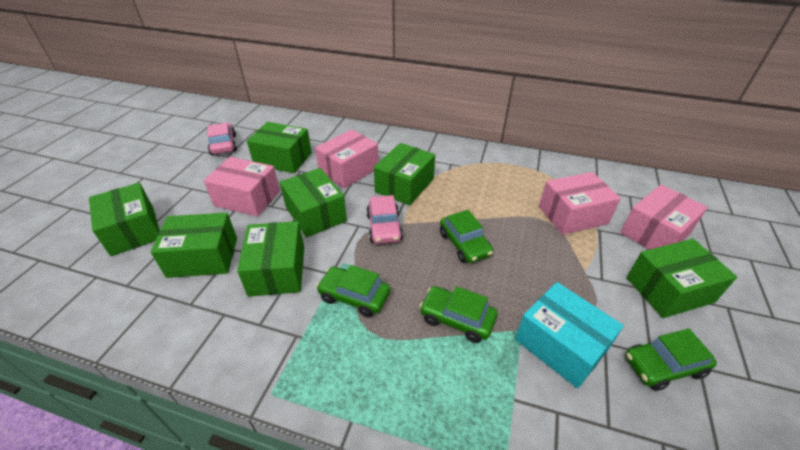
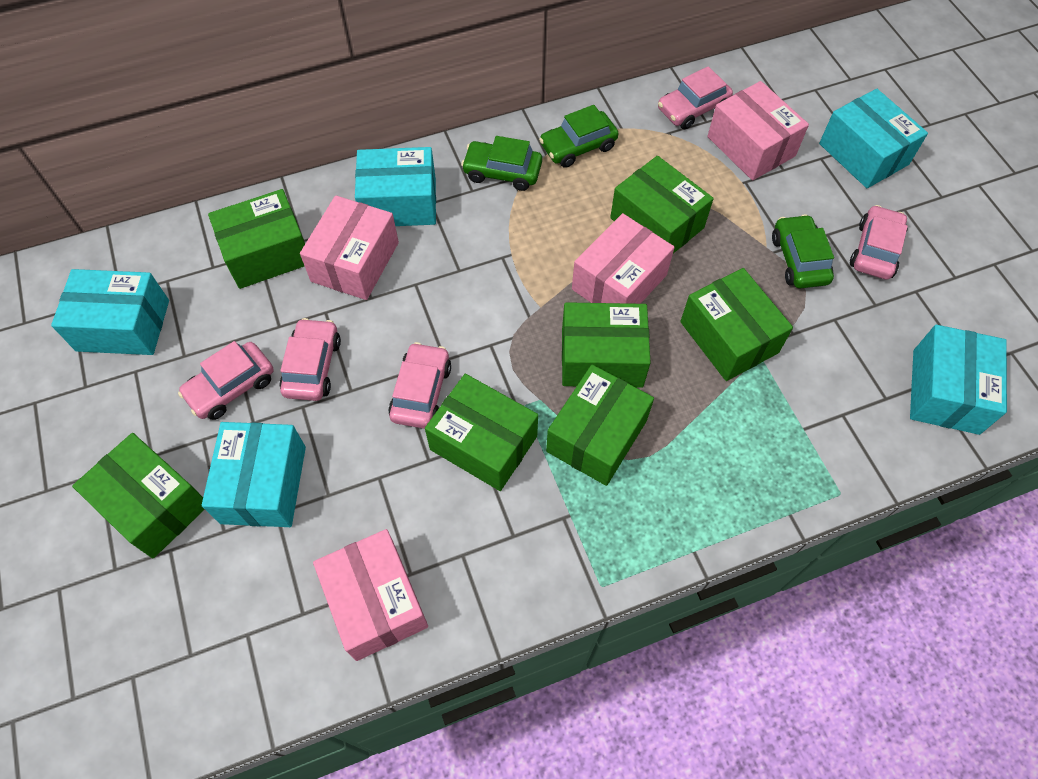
green car: 4 -> 3
pink car: 2 -> 5
turquoise box: 1 -> 5

